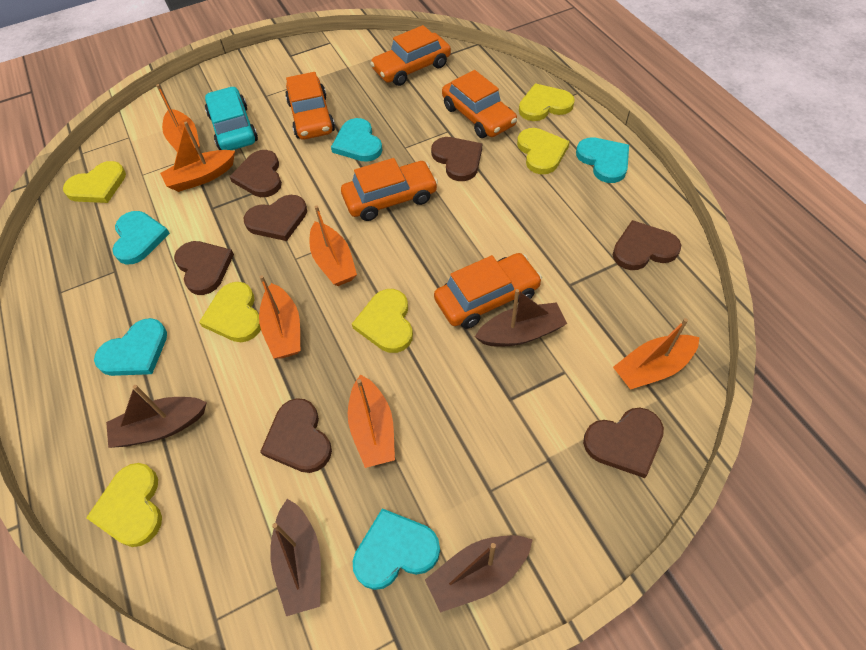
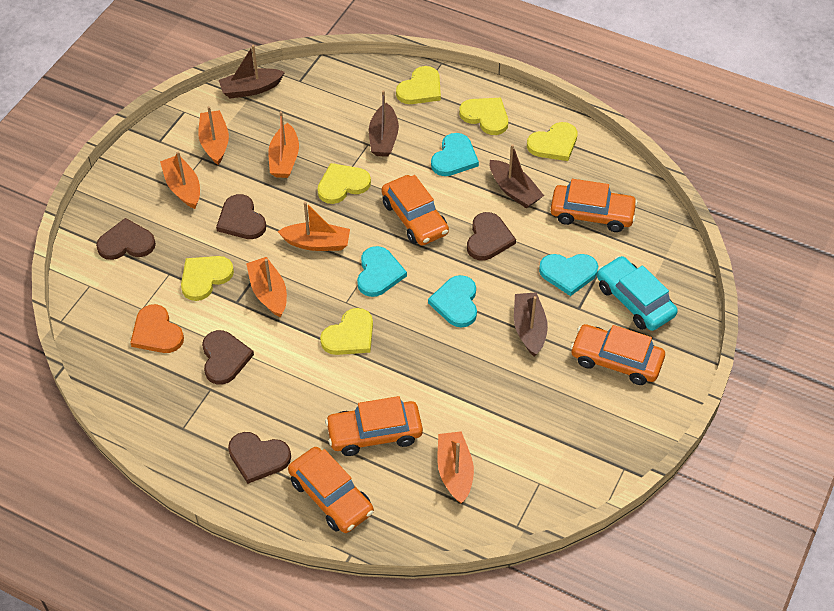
brown heart: 7 -> 5
orange heart: 0 -> 1
turquoise heart: 5 -> 4

